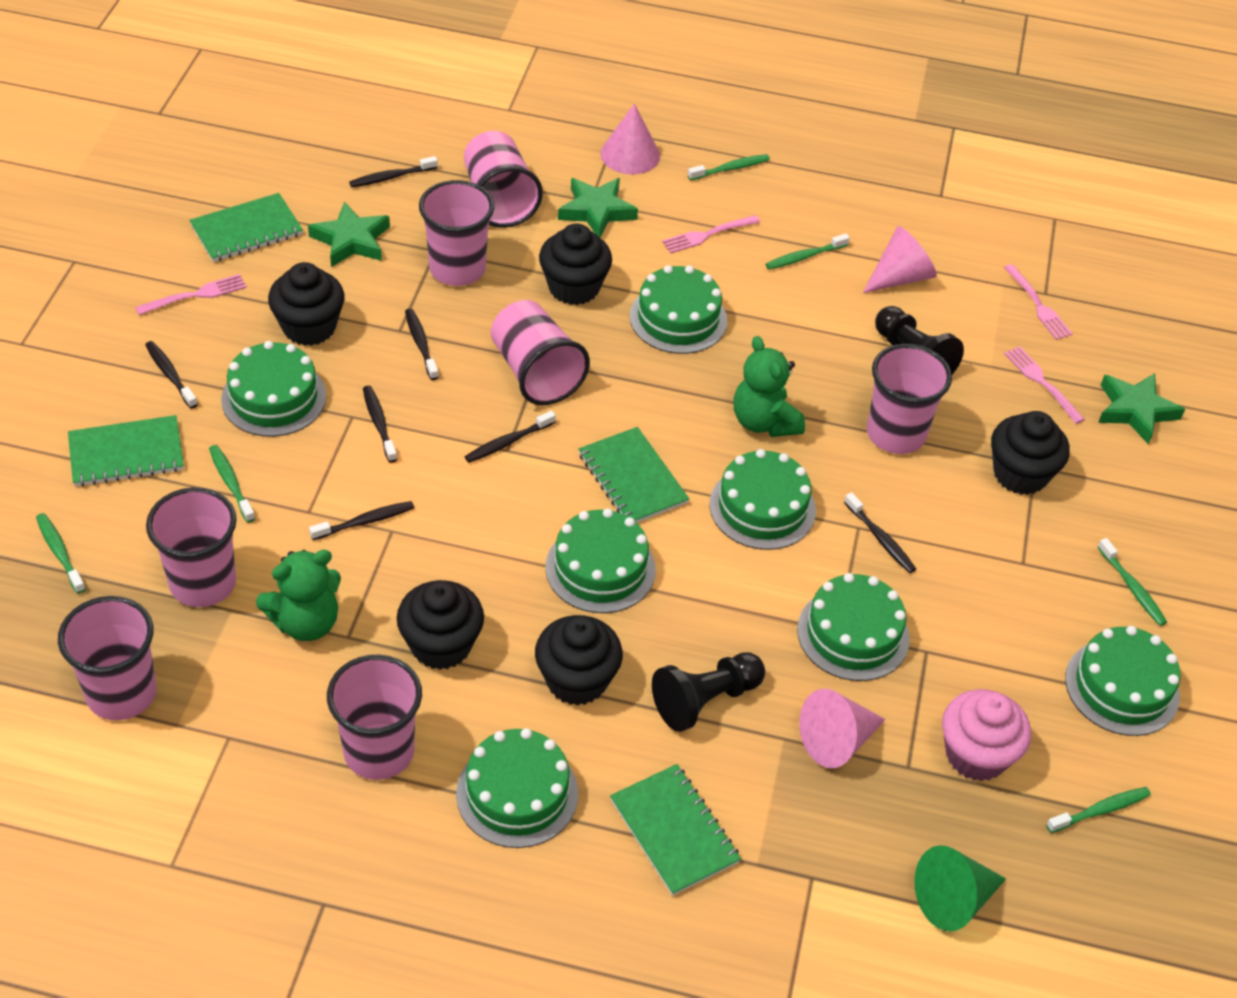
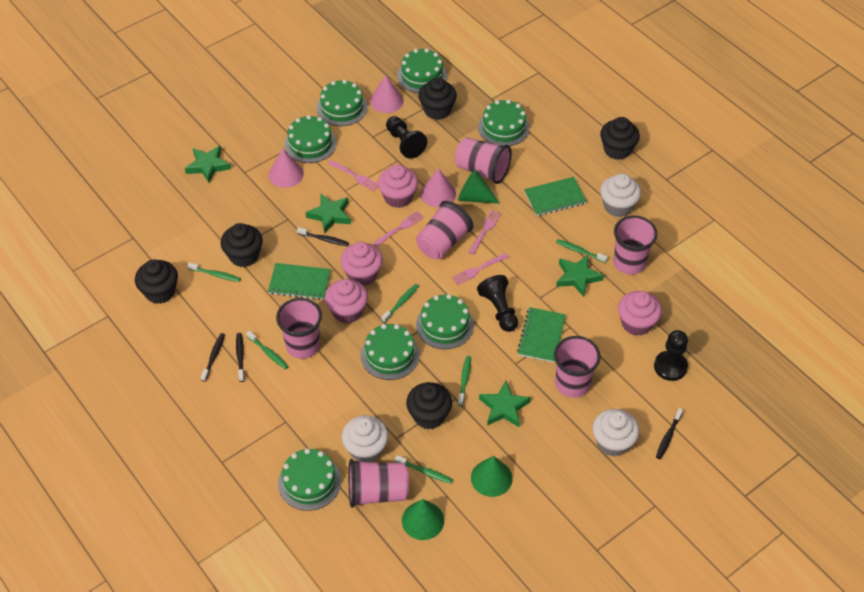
black pawn: 2 -> 3
black toothbrush: 7 -> 4
green cone: 1 -> 3
green notebook: 4 -> 3
green star: 3 -> 4
green teddy bear: 2 -> 0
pink cup: 7 -> 6
pink cupcake: 1 -> 4
white cupcake: 0 -> 3

